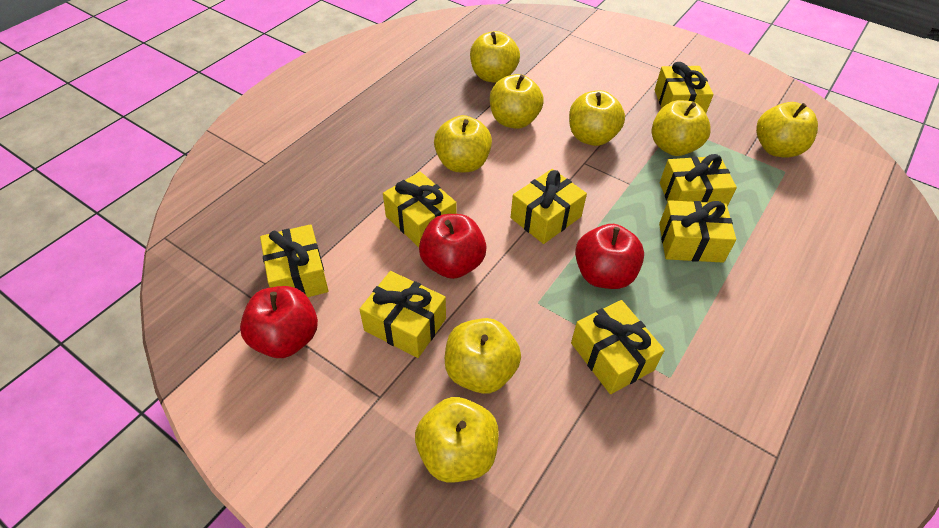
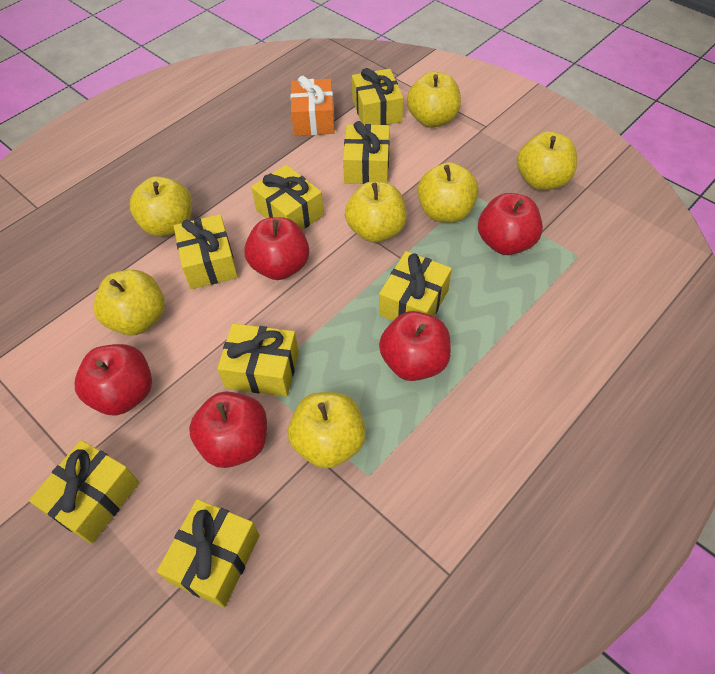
orange gift: 0 -> 1
red apple: 3 -> 5
yellow apple: 8 -> 7

